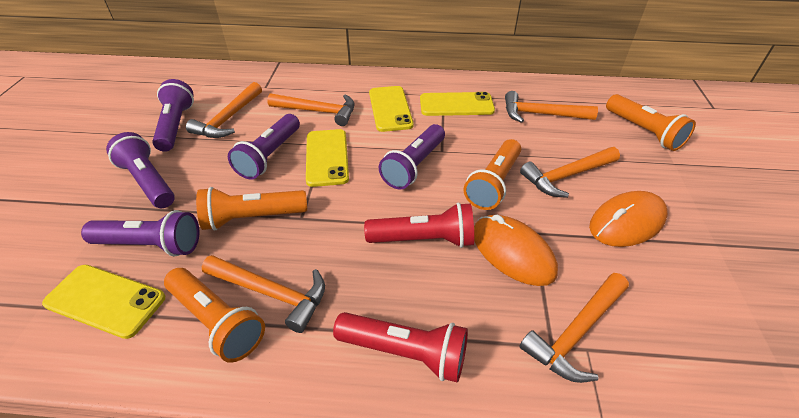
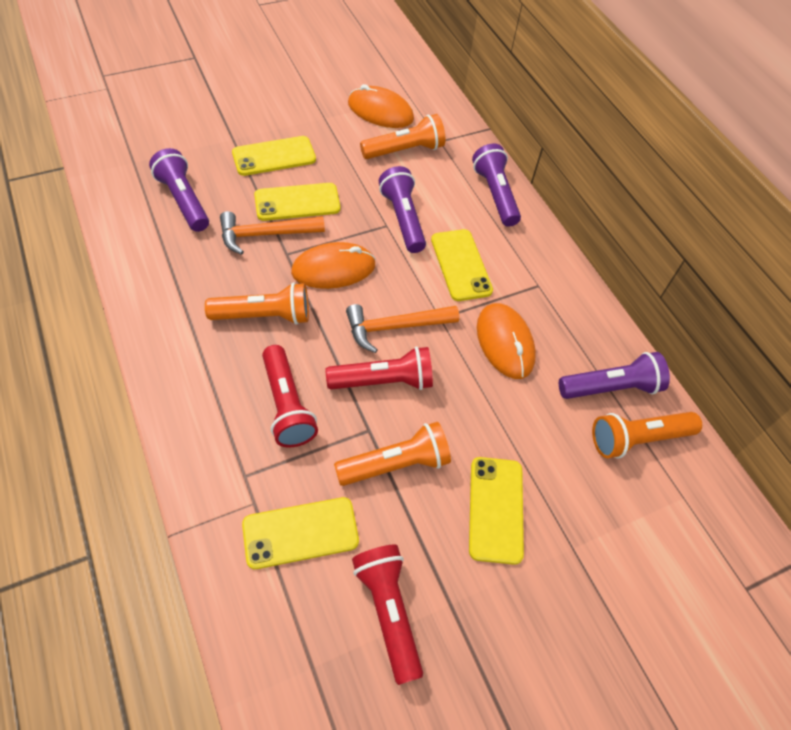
orange hammer: 6 -> 2
orange mouse: 2 -> 3
purple flashlight: 5 -> 4
red flashlight: 2 -> 3
yellow phone: 4 -> 5

